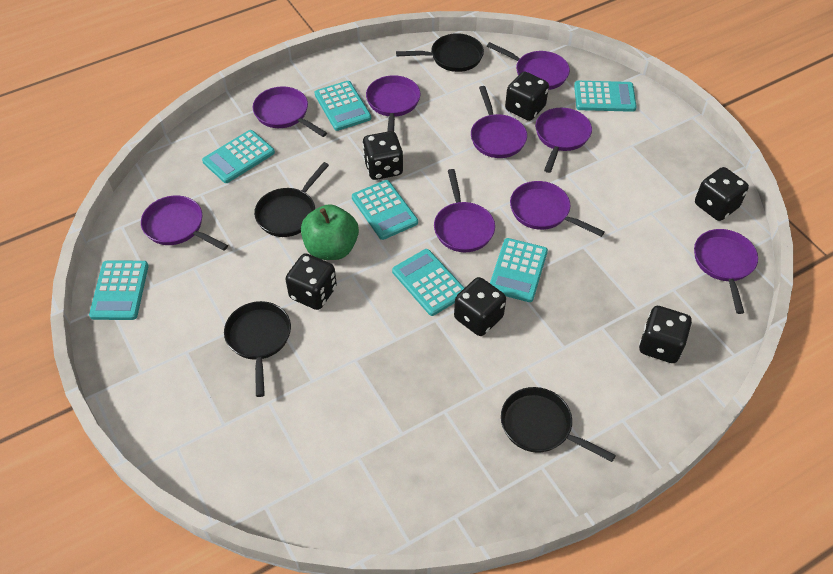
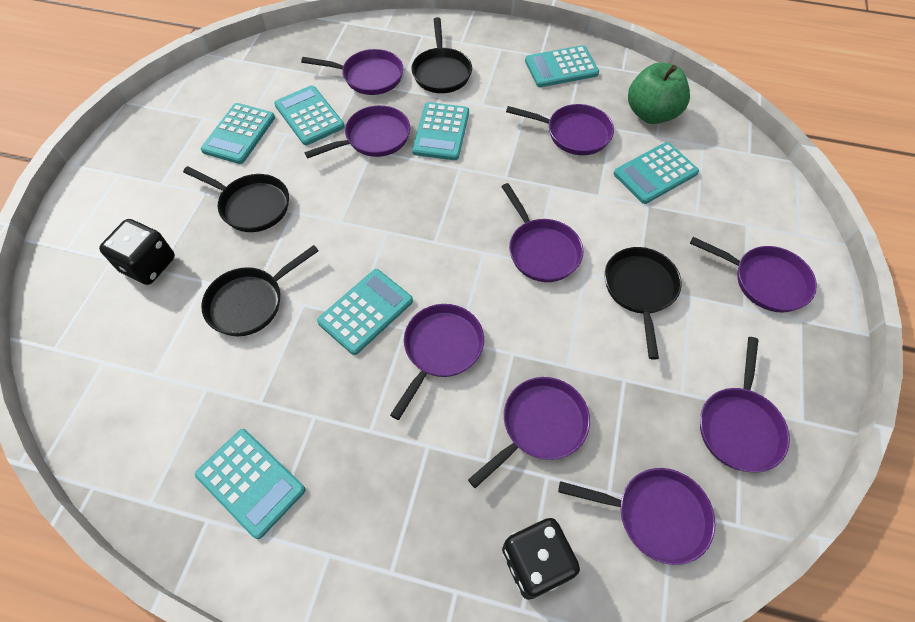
black dice: 6 -> 2

